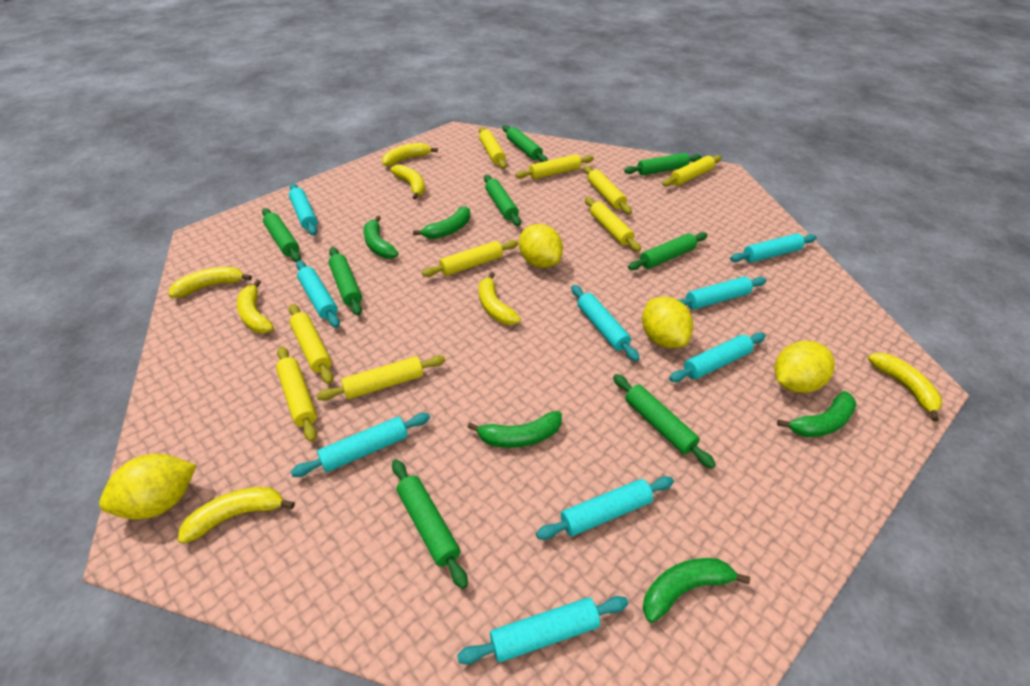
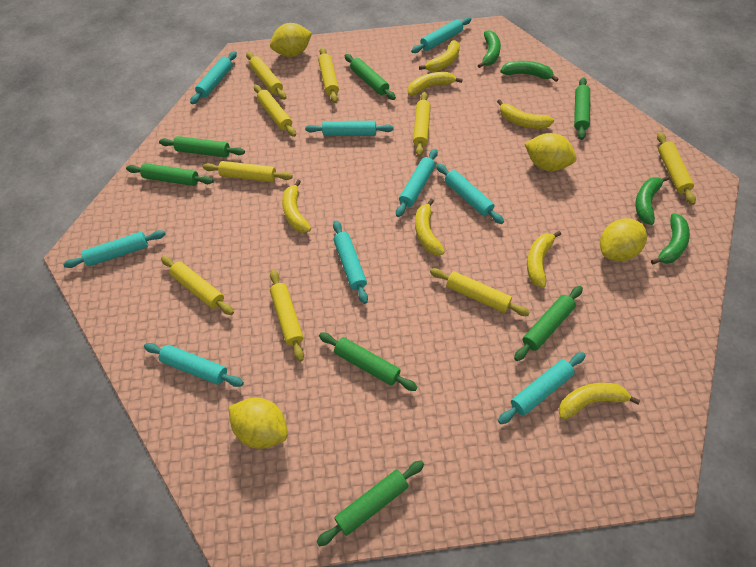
green banana: 5 -> 4
green rolling pin: 8 -> 7

